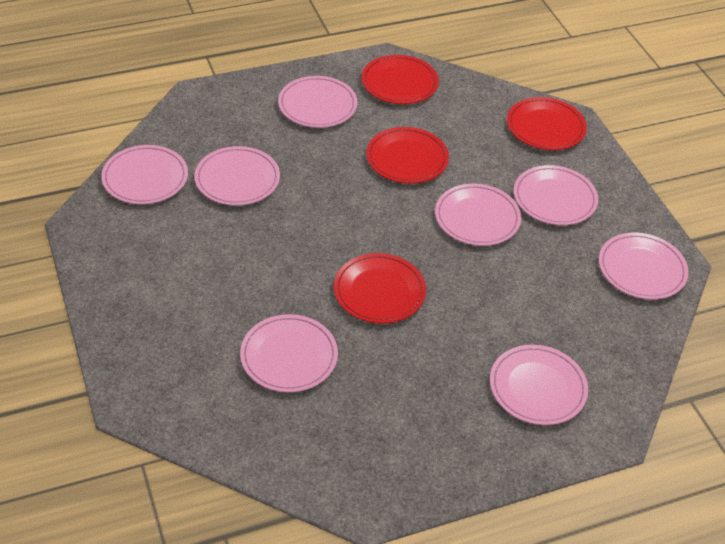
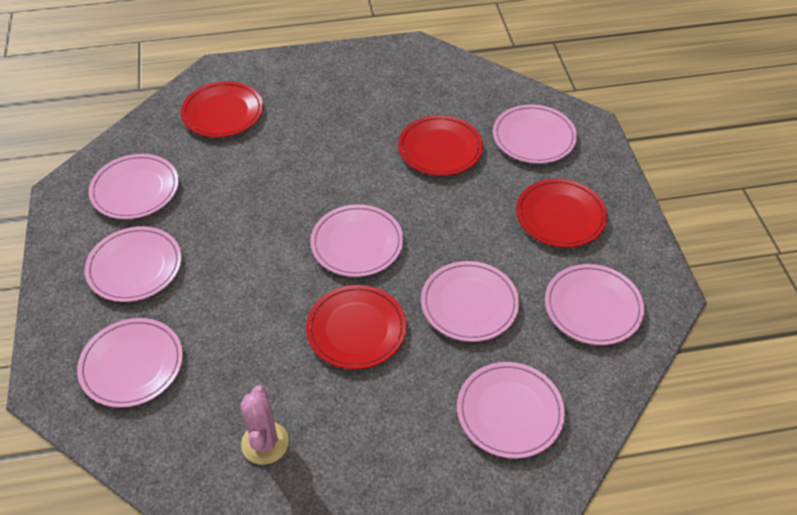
pink cactus: 0 -> 1

